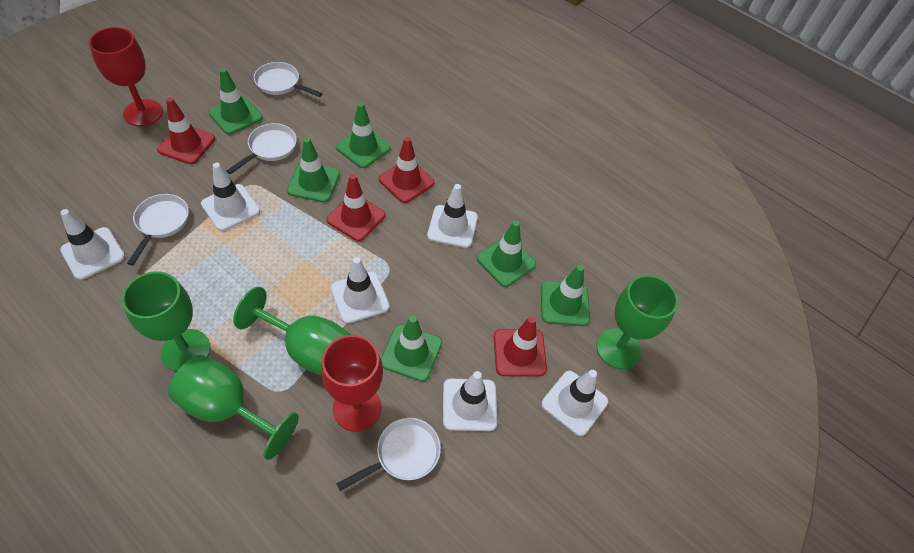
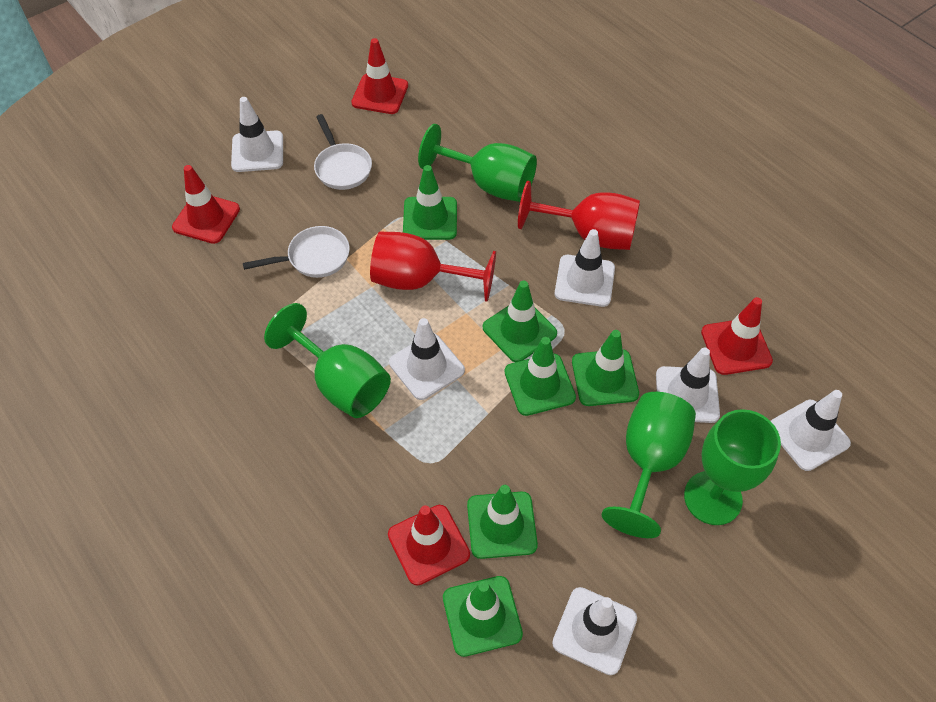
white pan: 4 -> 2

